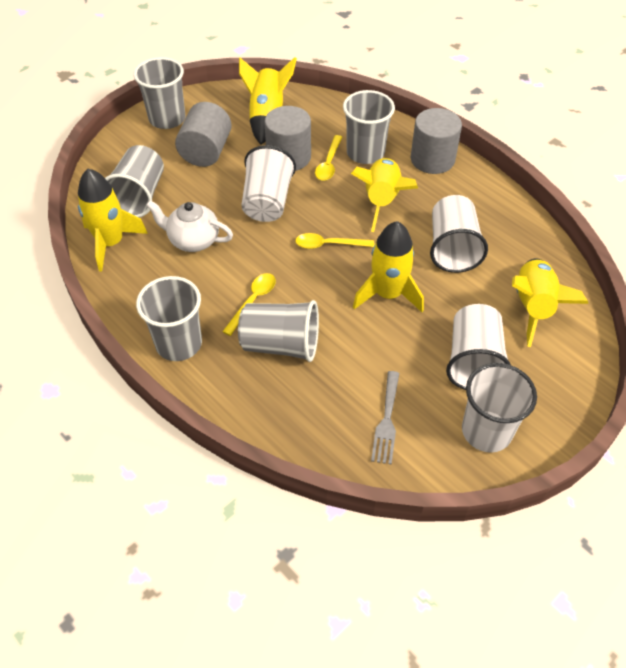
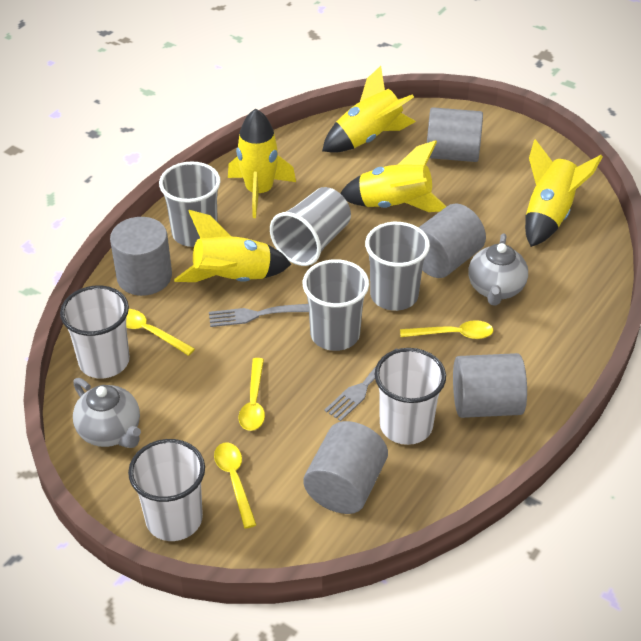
grey cup: 5 -> 4
grey cylinder: 3 -> 5
grey fork: 1 -> 2
grey teapot: 0 -> 2
white cup: 4 -> 3
white teapot: 1 -> 0
yellow spoon: 3 -> 4

